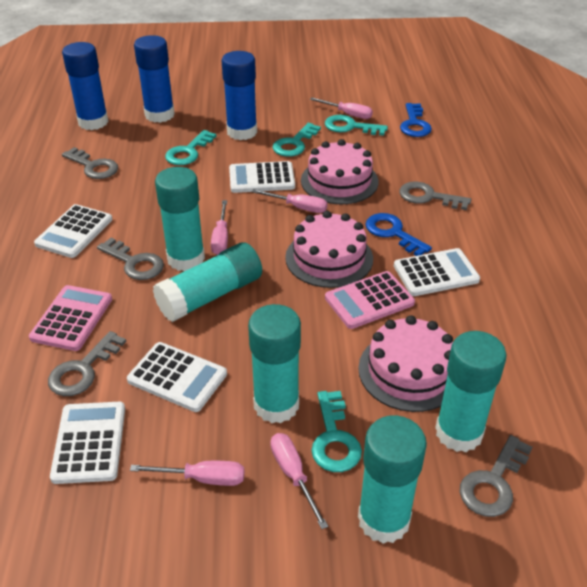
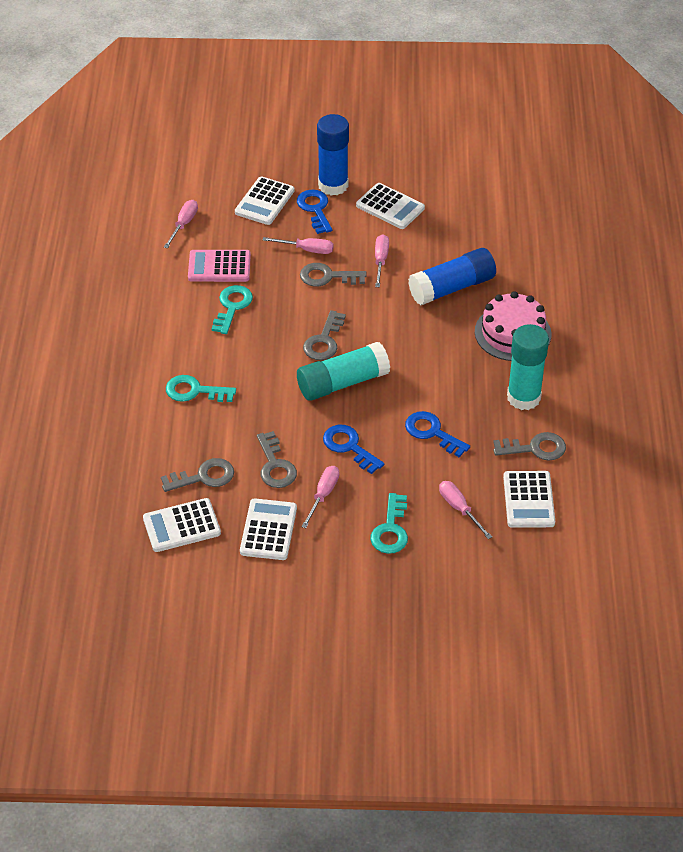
blue glue stick: 3 -> 2
blue key: 2 -> 3
pink cake: 3 -> 1
pink calculator: 2 -> 1
turquoise glue stick: 5 -> 2
turquoise key: 4 -> 3

